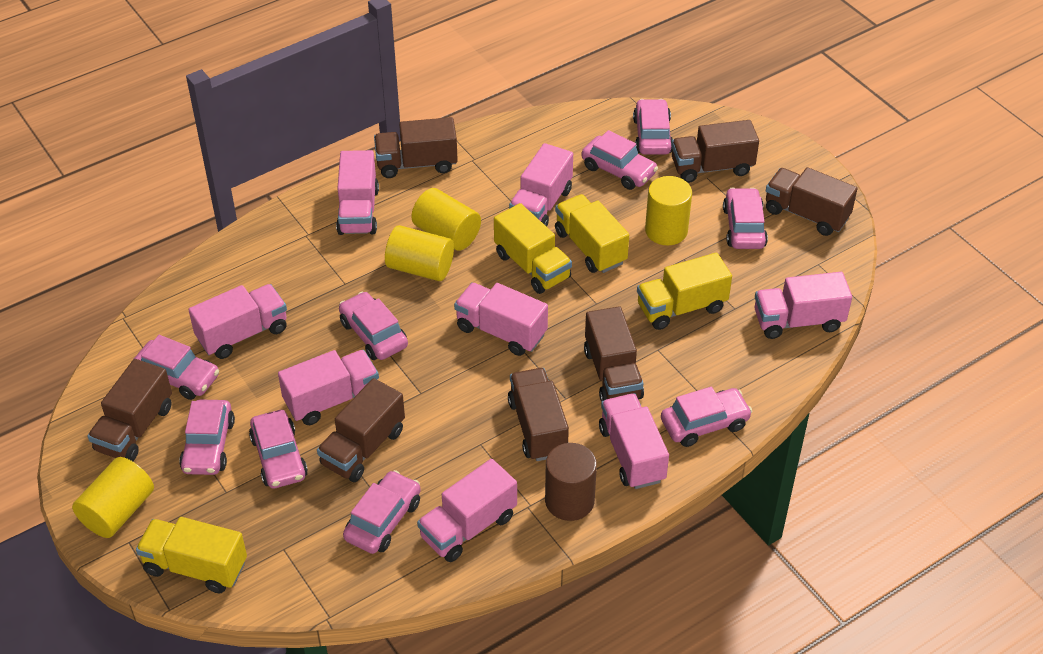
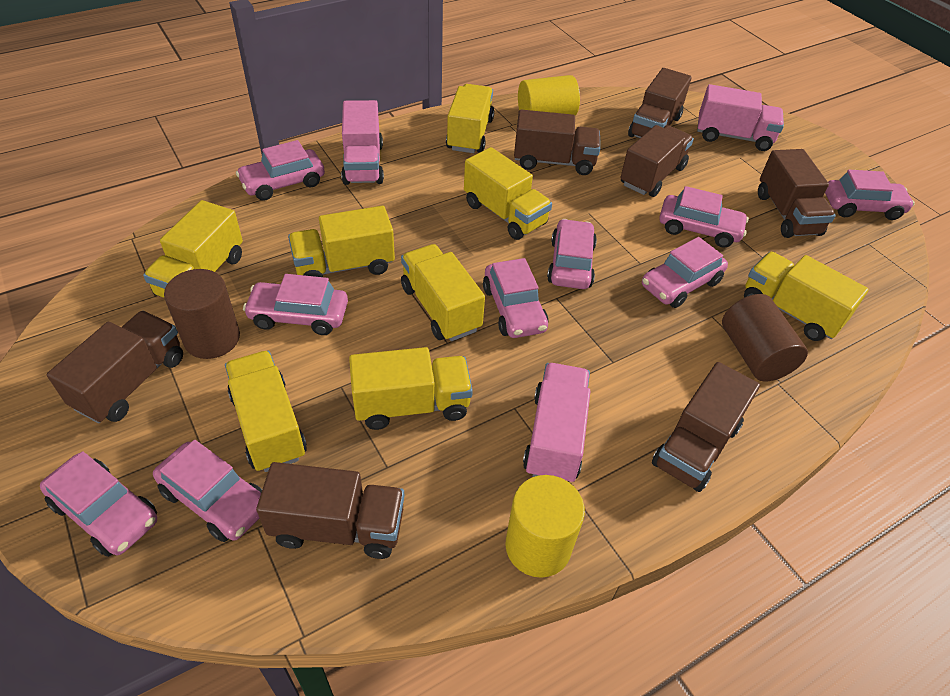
brown cylinder: 1 -> 2
pink truck: 8 -> 3
yellow cylinder: 4 -> 2
yellow truck: 4 -> 8

